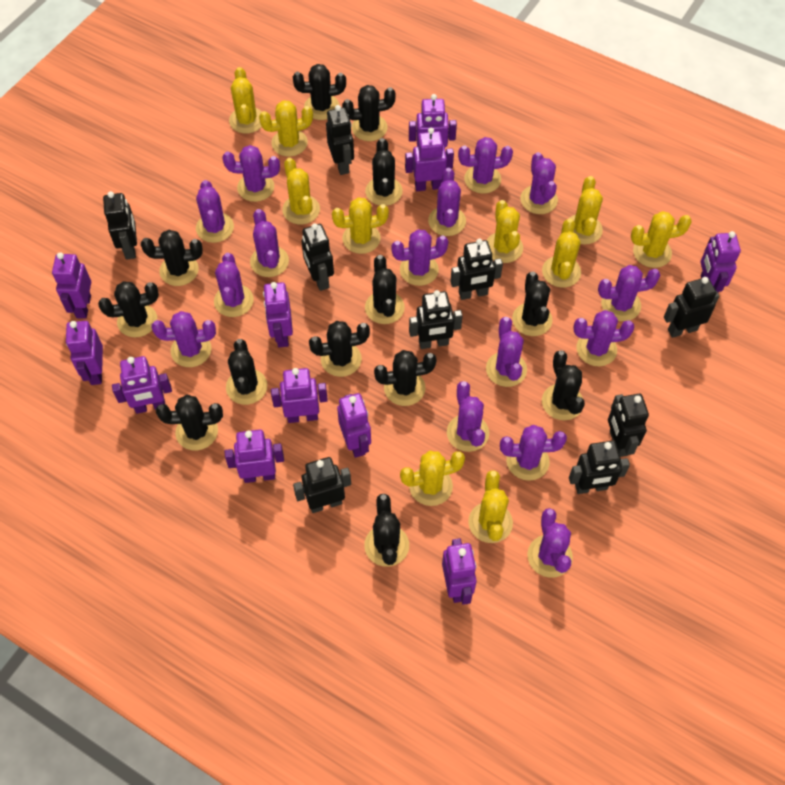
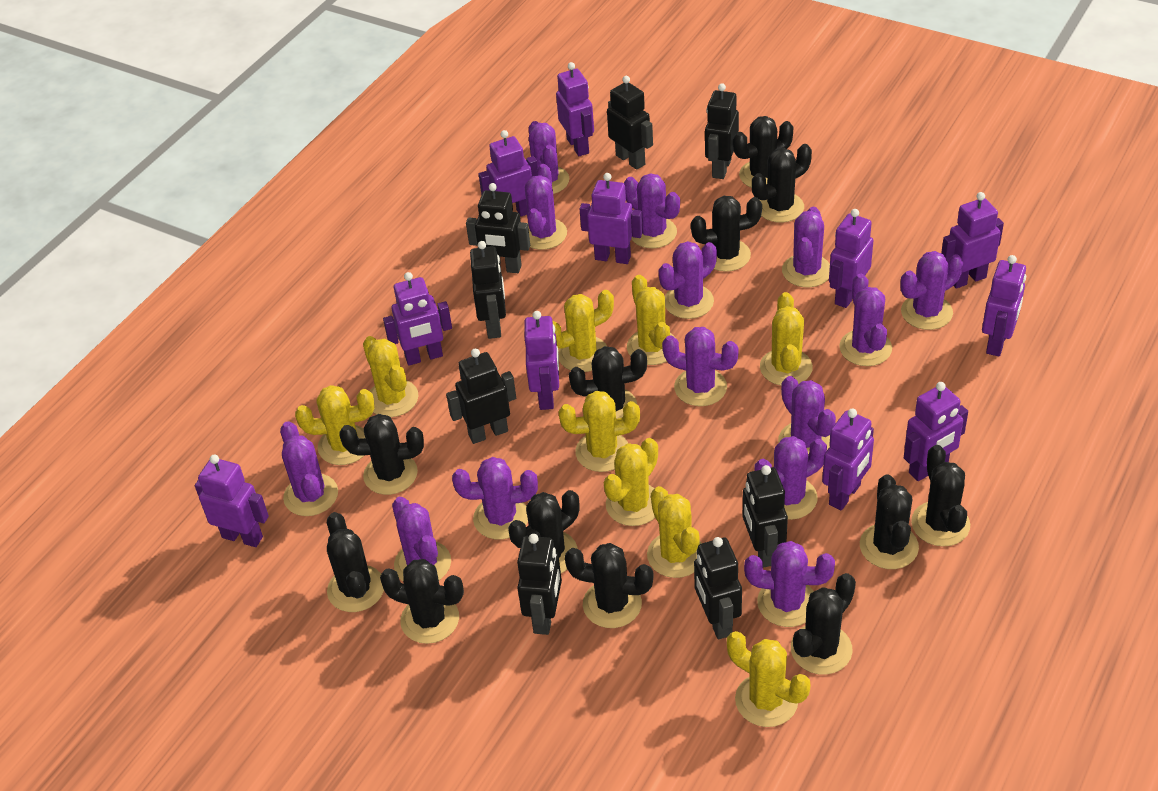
black cactus: 13 -> 12
black robot: 9 -> 8
purple cactus: 15 -> 14
yellow cactus: 10 -> 9

